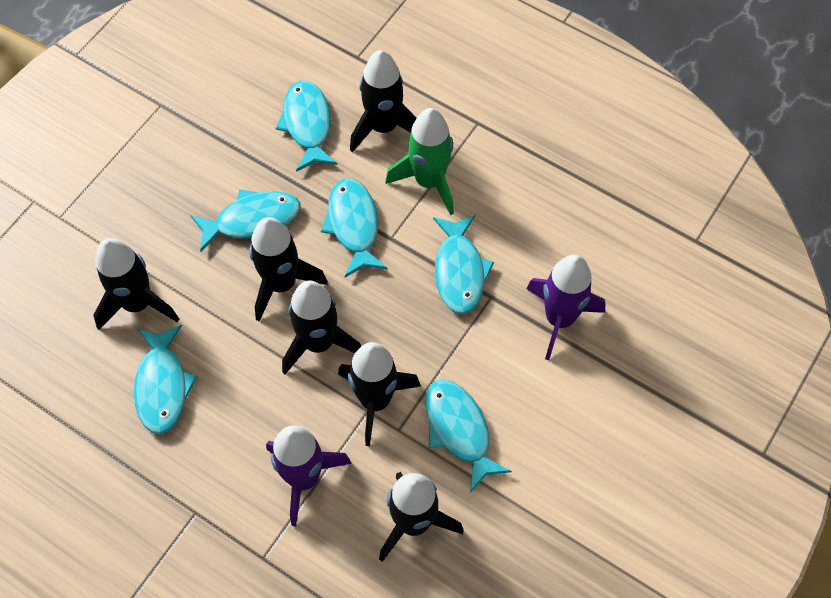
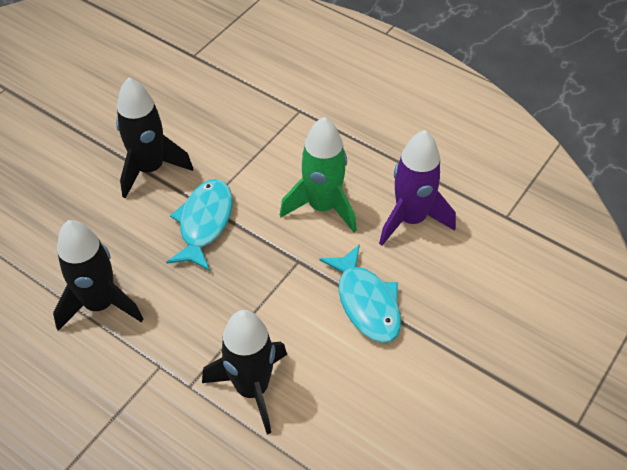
black rocket: 6 -> 3
purple rocket: 2 -> 1
turquoise fish: 6 -> 2

